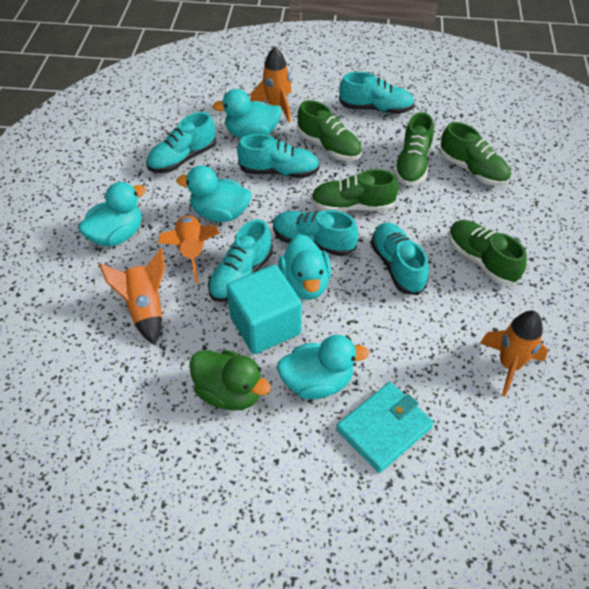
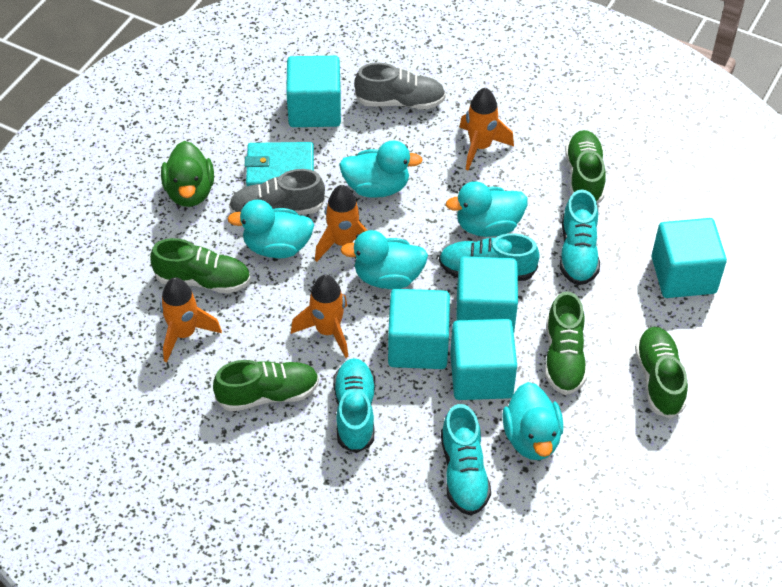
grey shoe: 0 -> 2
turquoise cube: 1 -> 5
turquoise shoe: 6 -> 4

